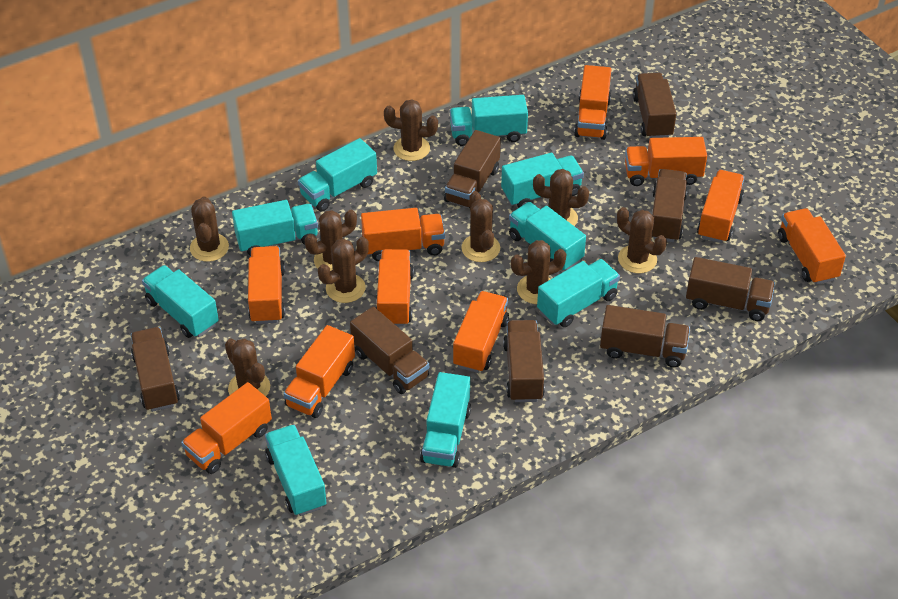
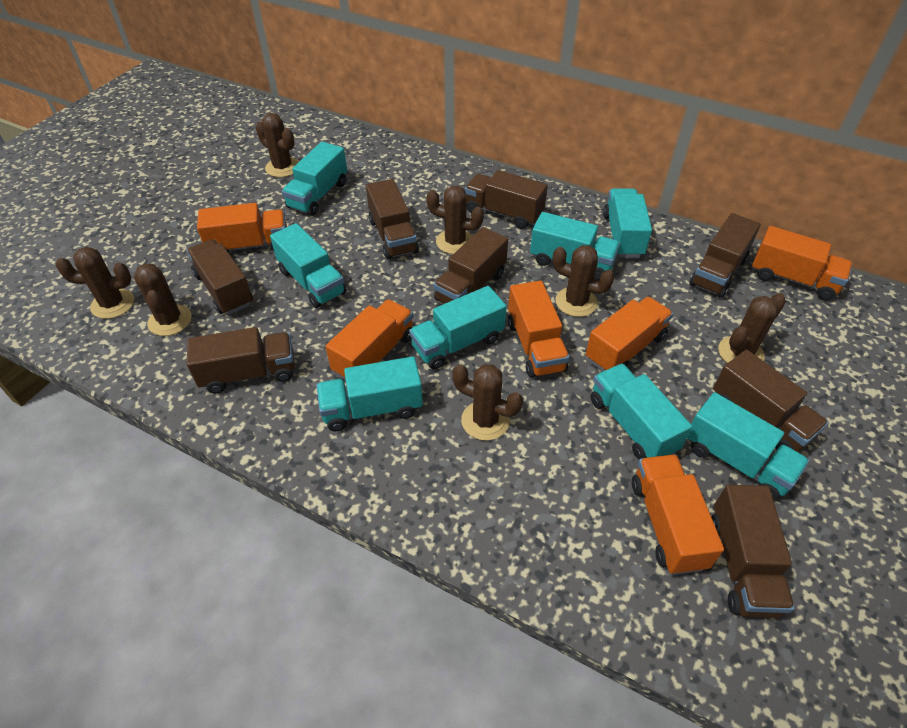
brown cactus: 9 -> 7
orange truck: 10 -> 6
turquoise truck: 9 -> 8

